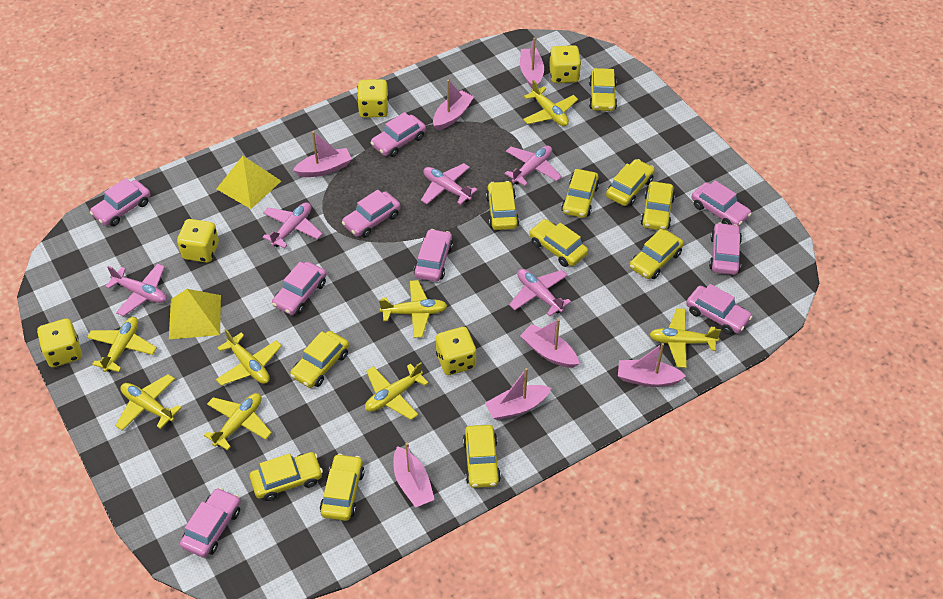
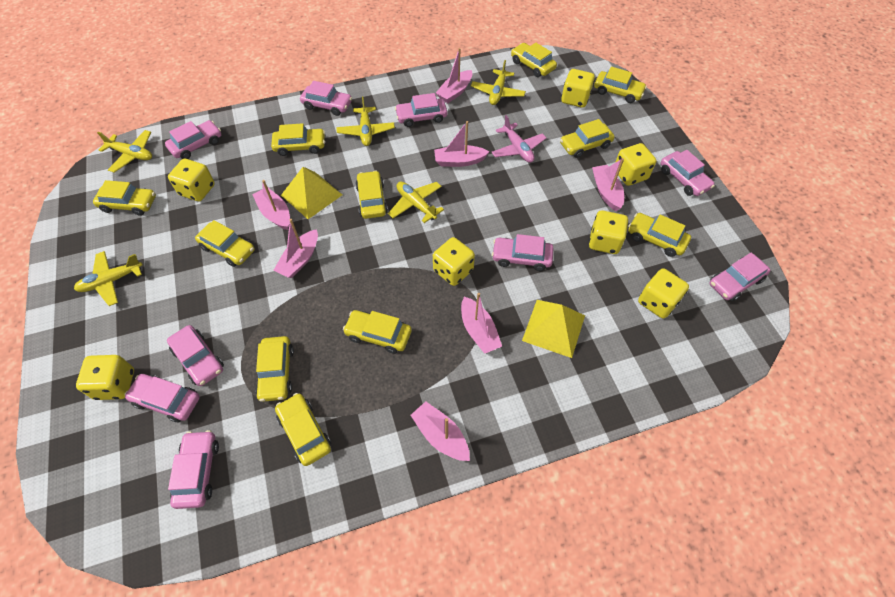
pink plane: 5 -> 1
yellow dice: 5 -> 7
yellow plane: 8 -> 5

